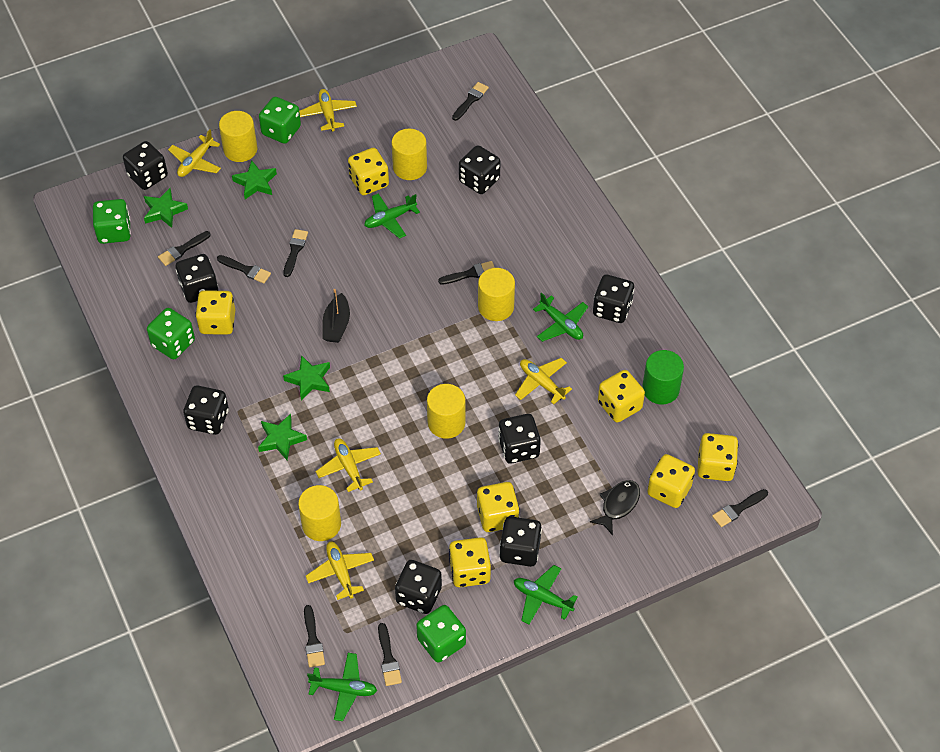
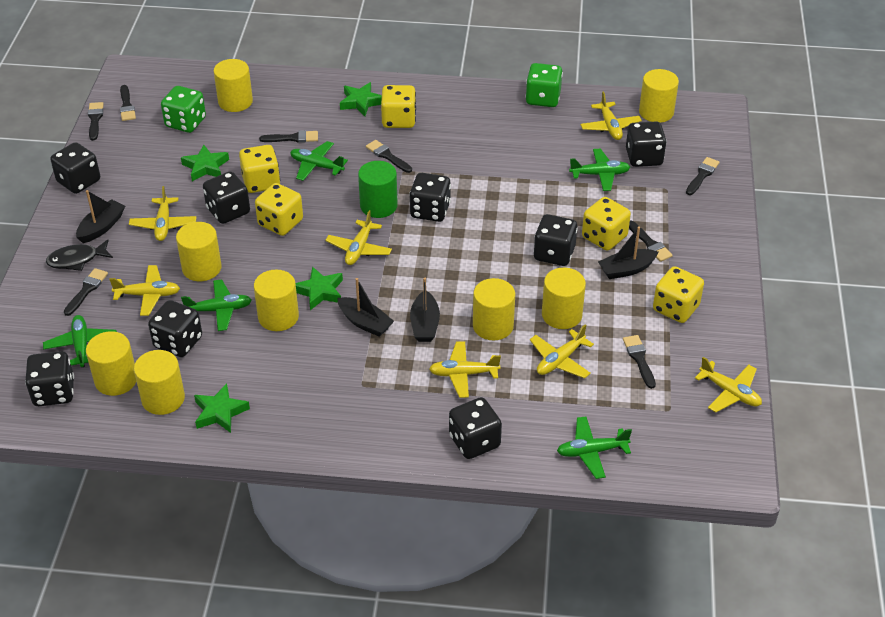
black boat: 1 -> 4
green dice: 4 -> 2
green plane: 4 -> 5
yellow cylinder: 5 -> 8
yellow dice: 7 -> 5
yellow plane: 5 -> 7

